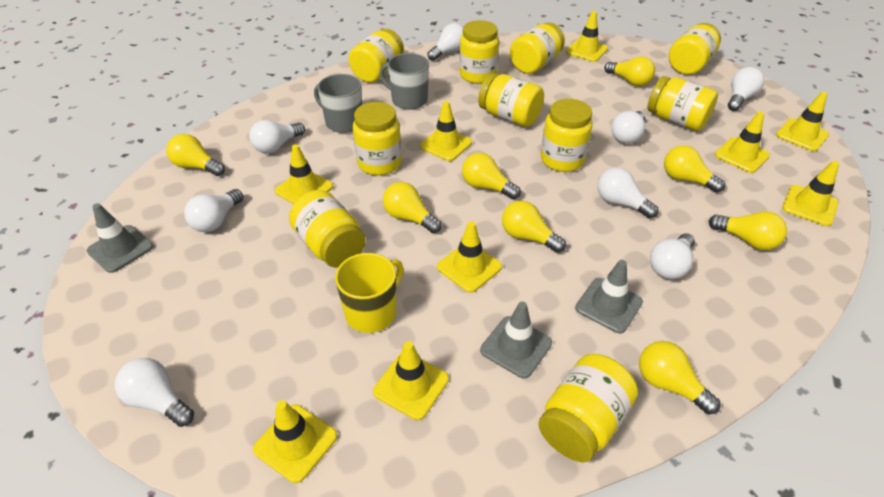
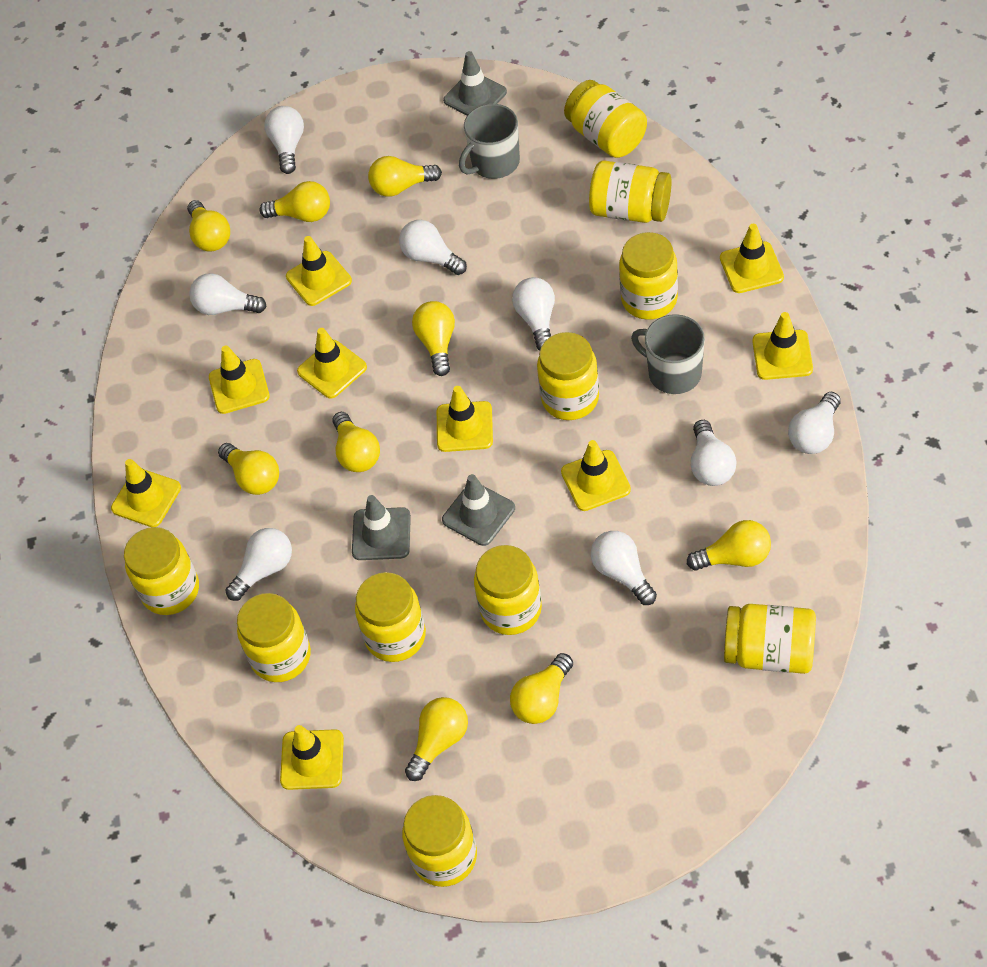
yellow light bulb: 8 -> 9
yellow mug: 1 -> 0

